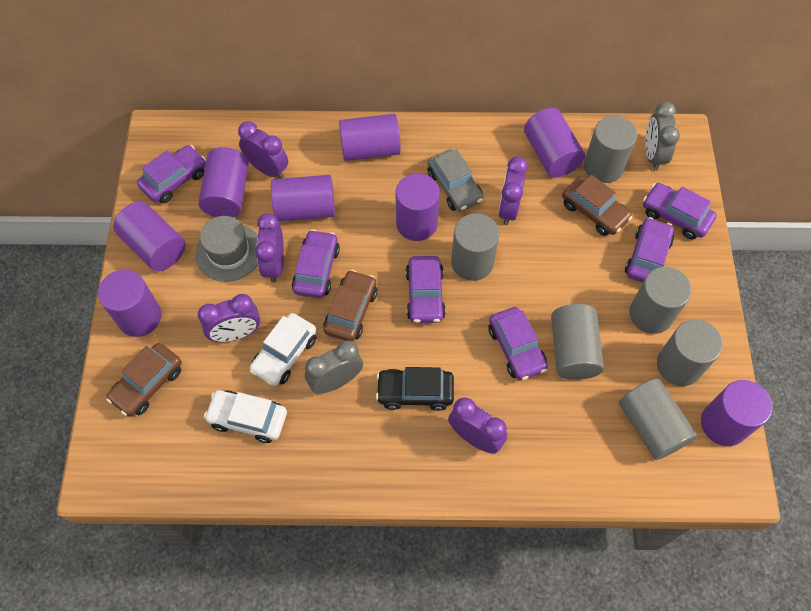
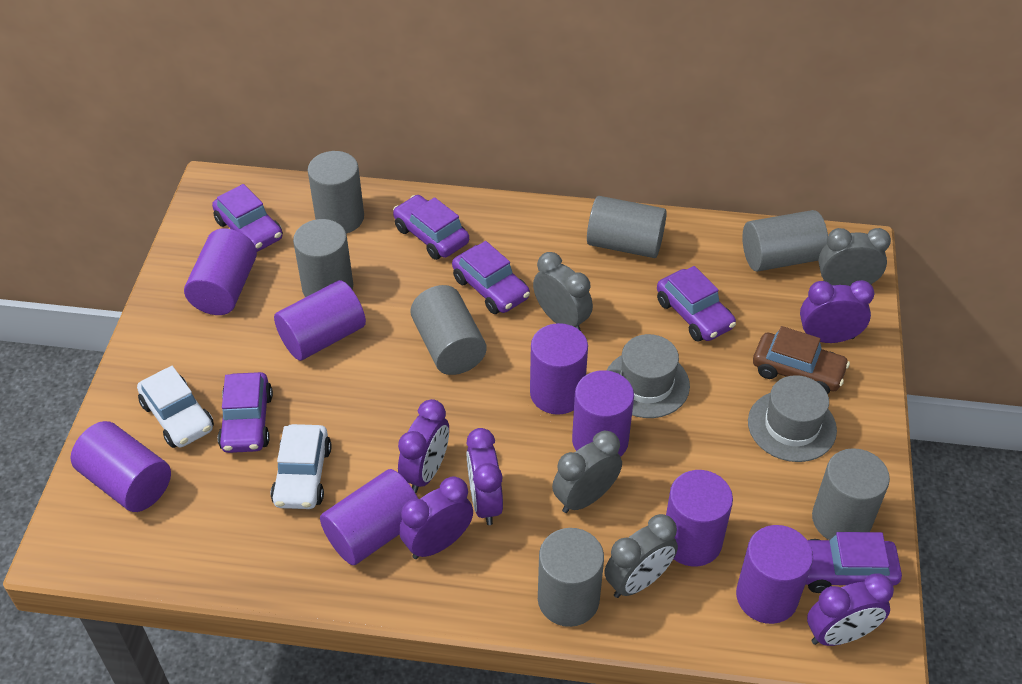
black car: 1 -> 0
brown car: 3 -> 1
grey car: 1 -> 0
grey clock: 2 -> 4
grey cylinder: 6 -> 7
grey hat: 1 -> 2

